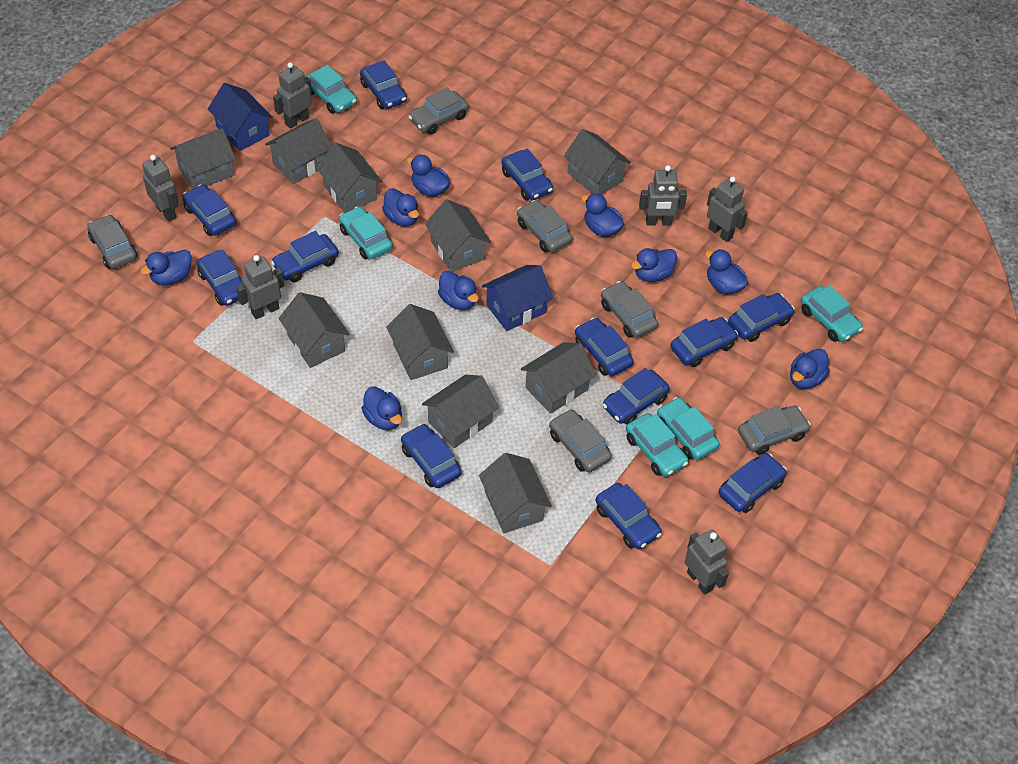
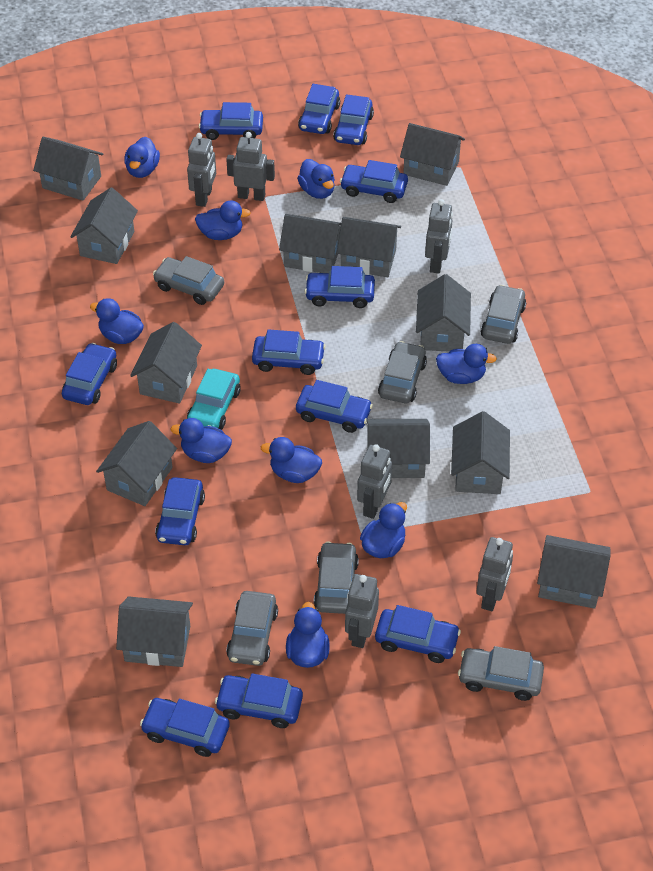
blue house: 2 -> 0
grey house: 10 -> 12
turquoise car: 5 -> 1

